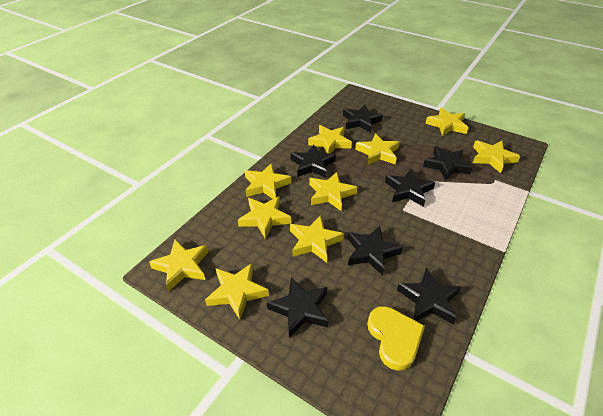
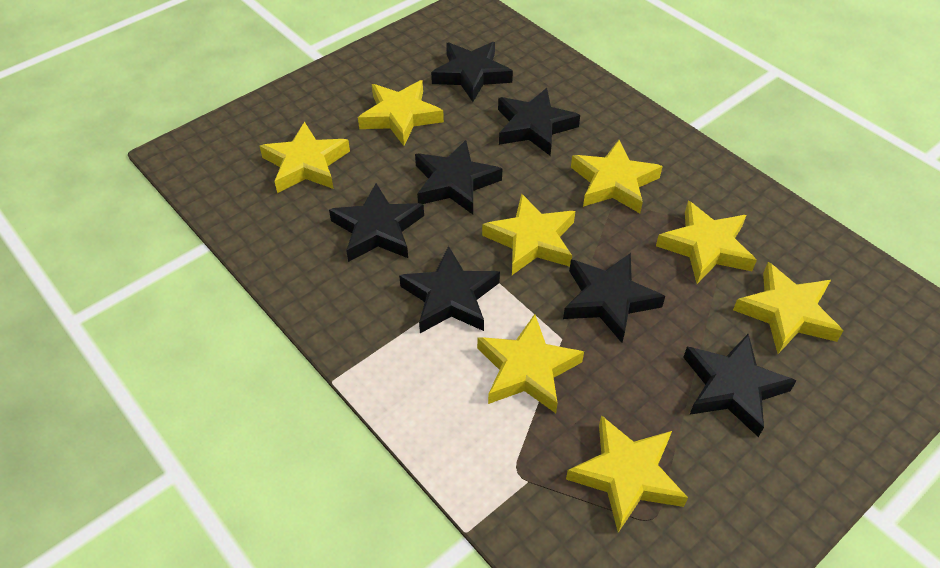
yellow heart: 1 -> 0
yellow star: 10 -> 8

